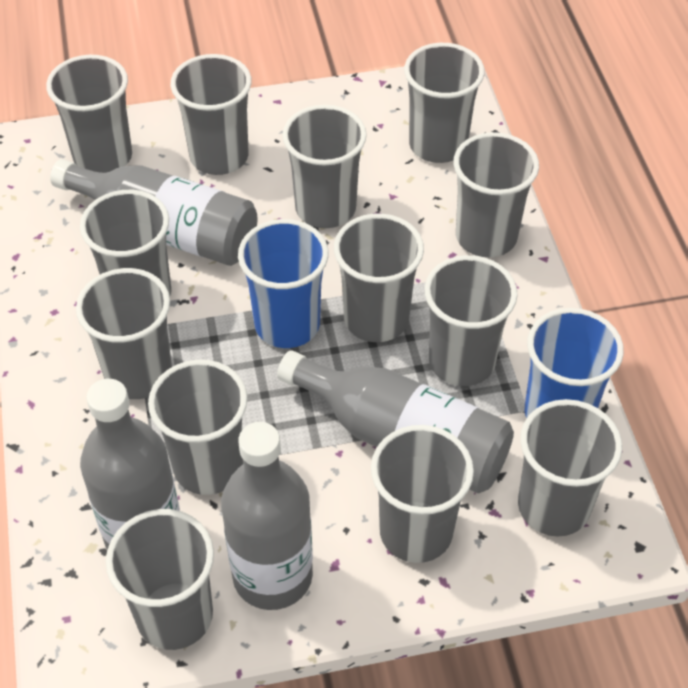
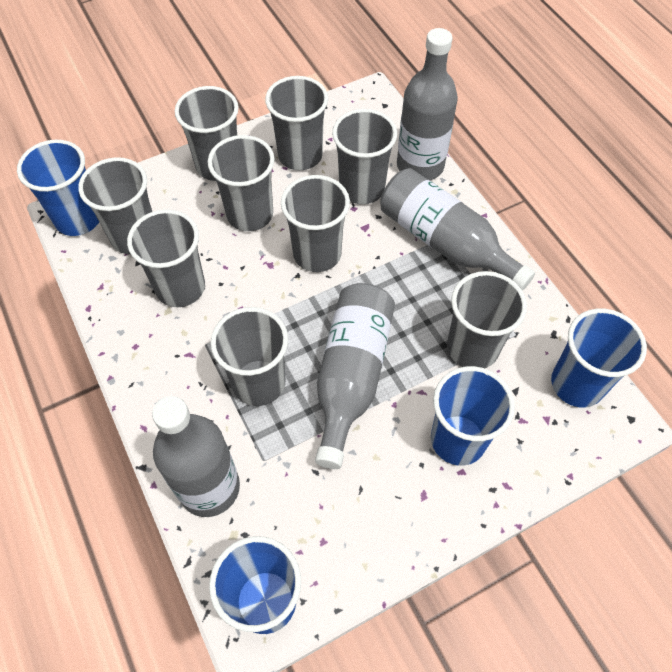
blue cup: 2 -> 4
grey cup: 13 -> 9

